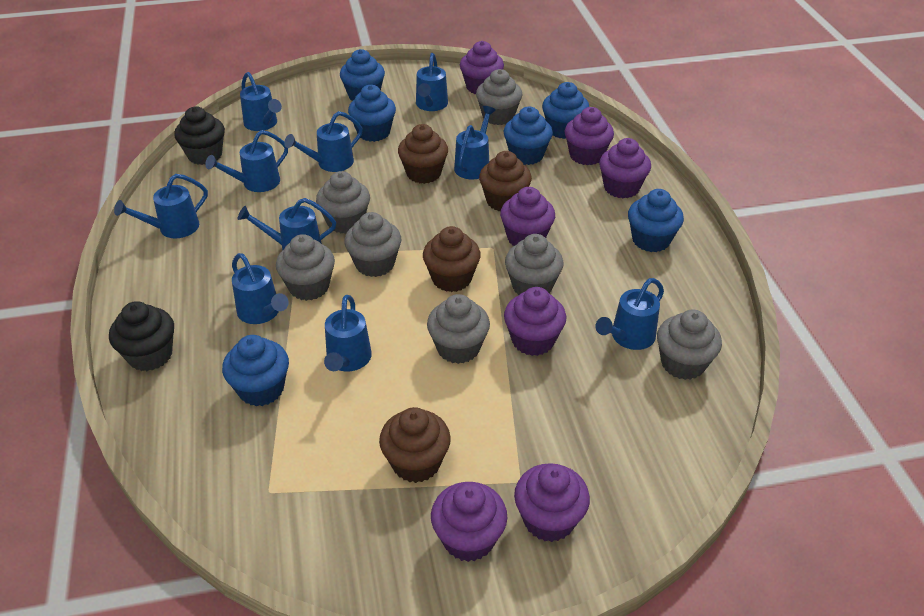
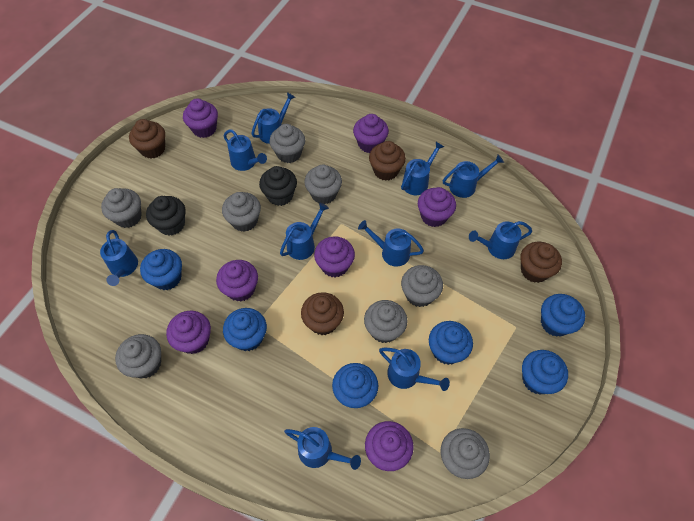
grey cupcake: 7 -> 8

